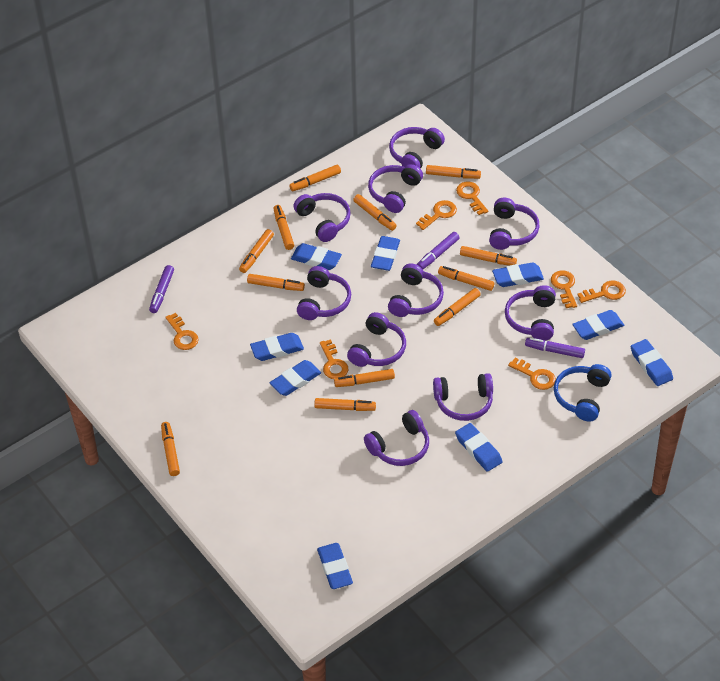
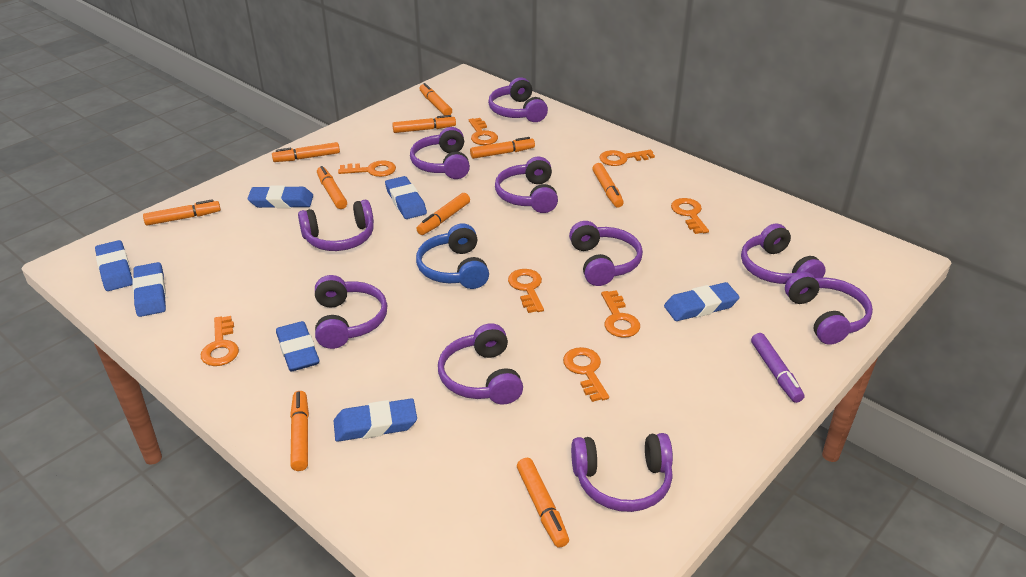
blue eraser: 9 -> 7
orange key: 7 -> 8
orange marker: 12 -> 10
purple marker: 3 -> 1

